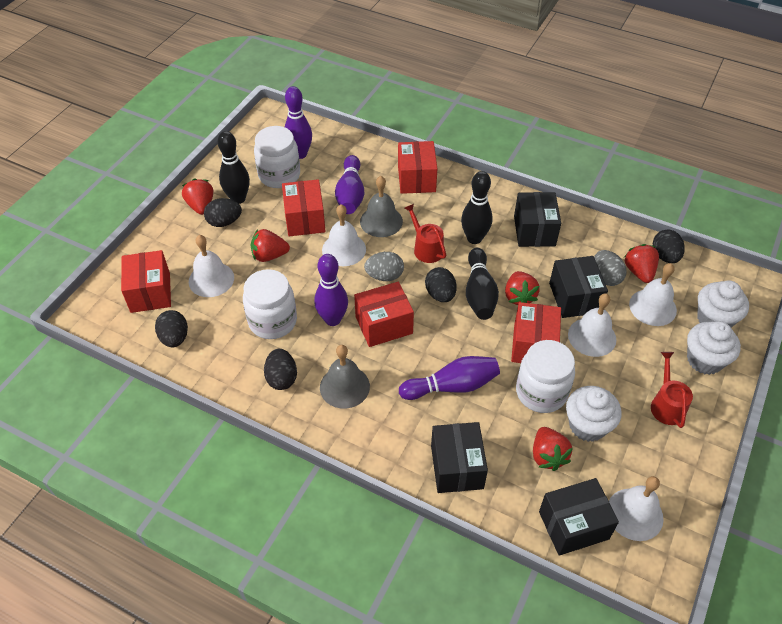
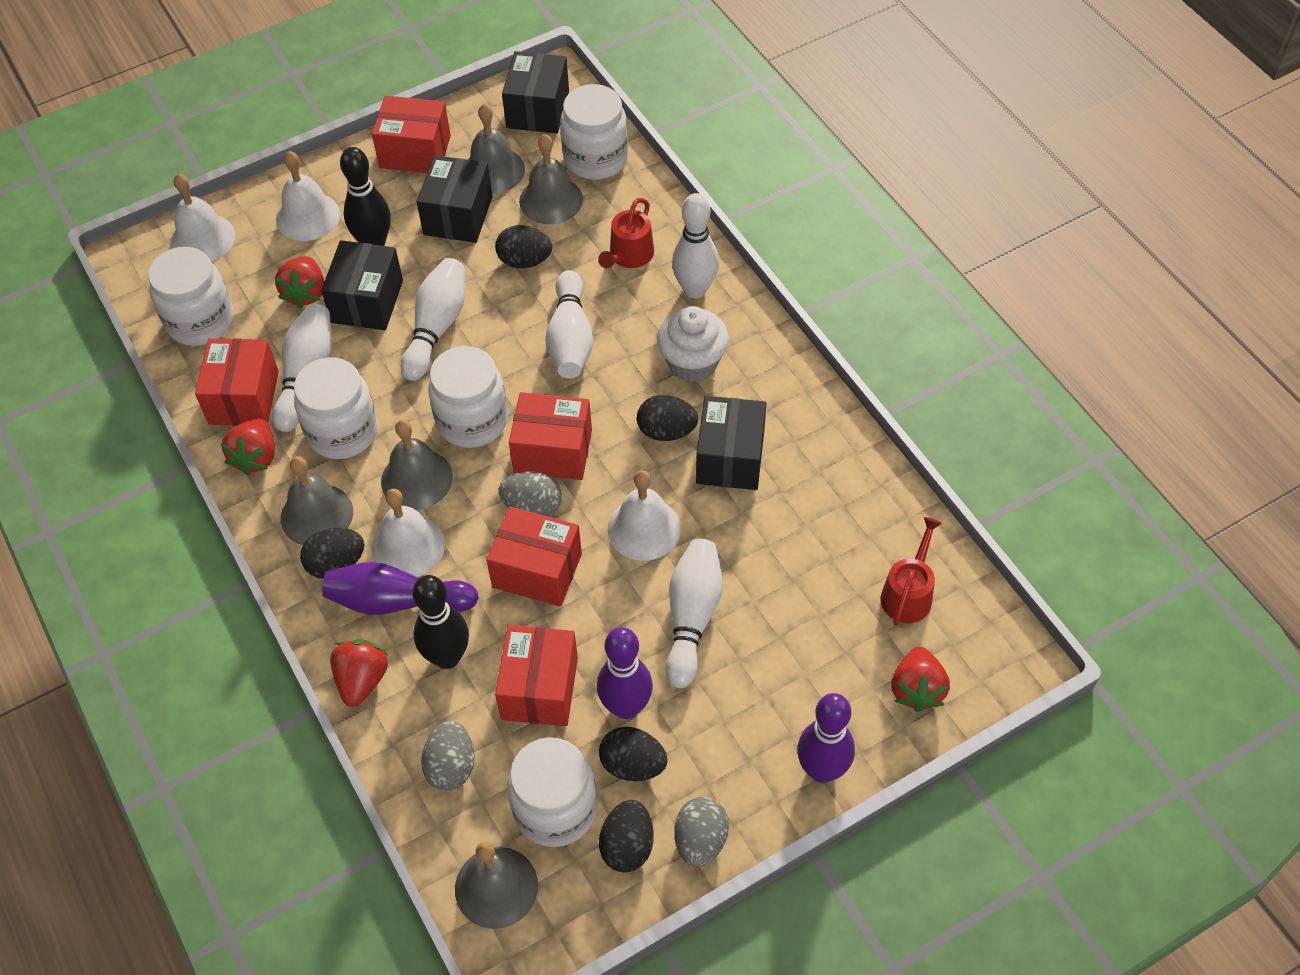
black bowling pin: 3 -> 2
grey bell: 2 -> 5
grey egg: 2 -> 3
purple bowling pin: 4 -> 3
red strawberry: 5 -> 4
white bell: 5 -> 4
white bowling pin: 0 -> 5
white cupcake: 3 -> 1
white jar: 3 -> 5

